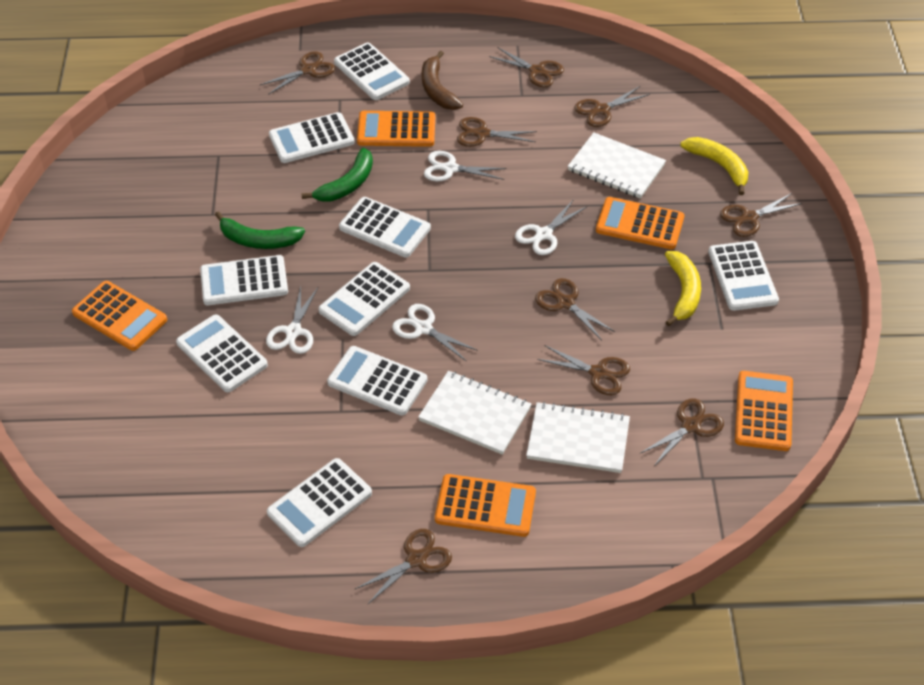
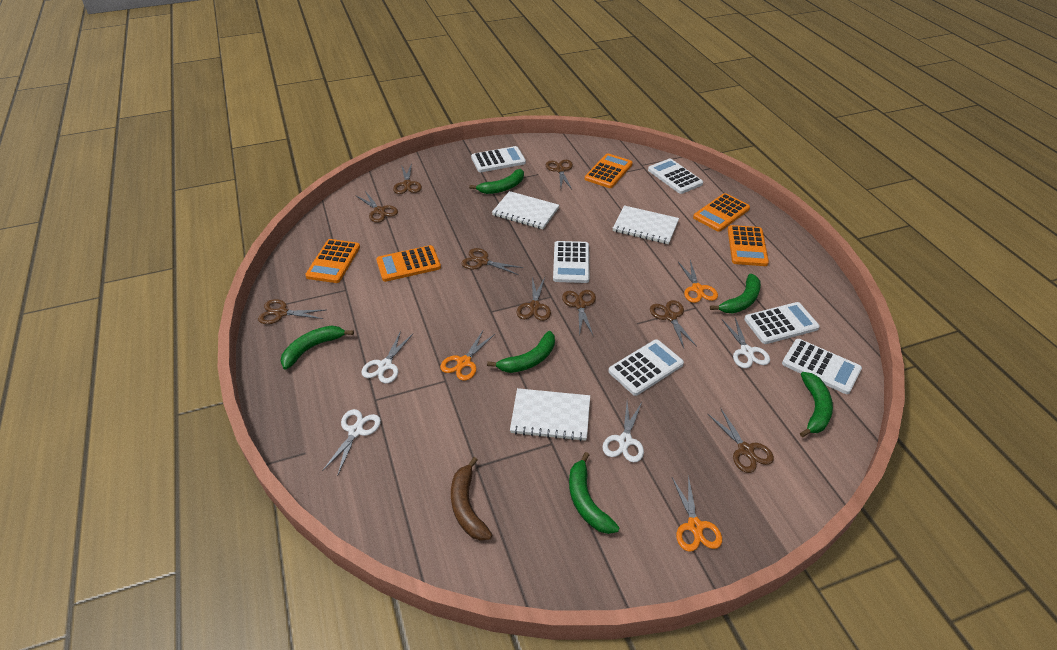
green banana: 2 -> 6
orange scissors: 0 -> 3
white calculator: 9 -> 6
yellow banana: 2 -> 0

